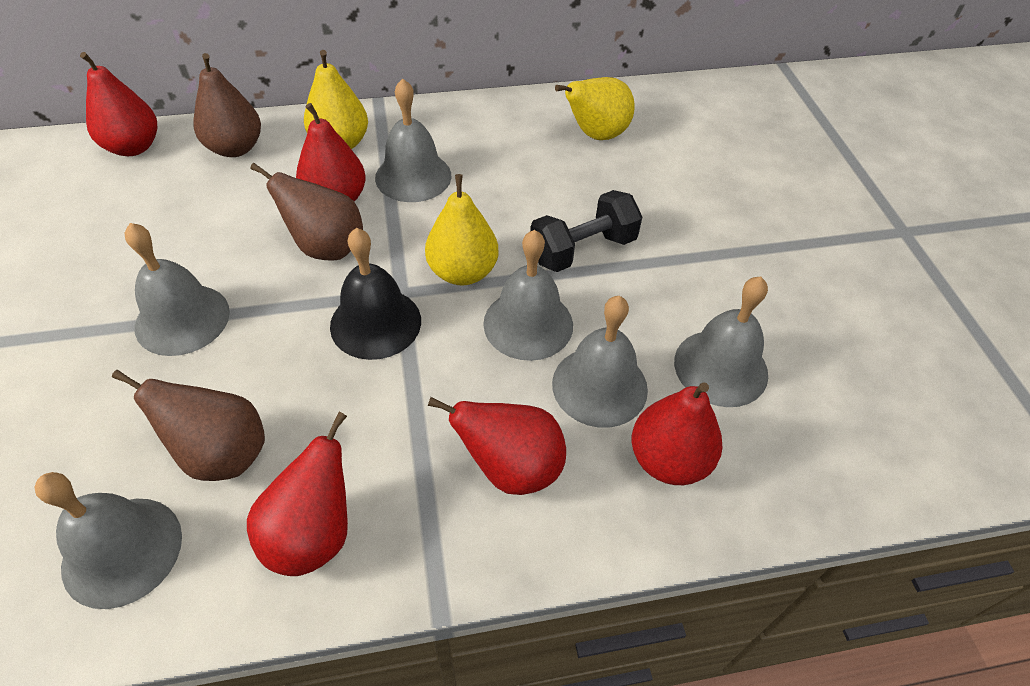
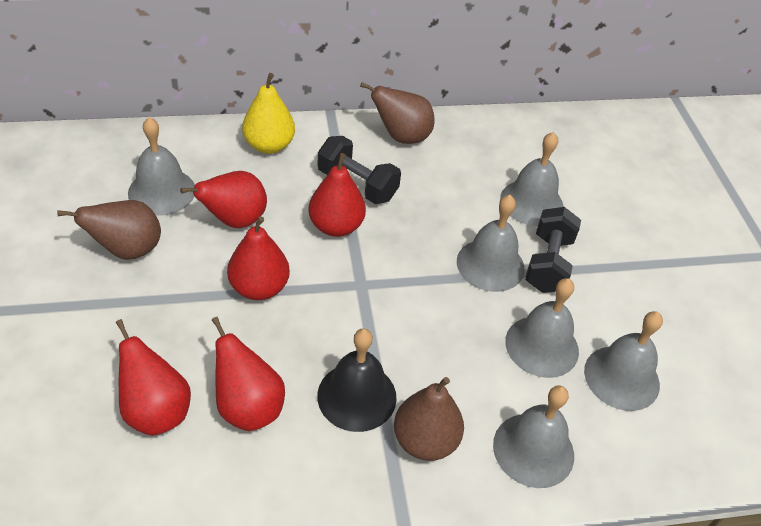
black dumbbell: 1 -> 2
yellow pear: 3 -> 1

